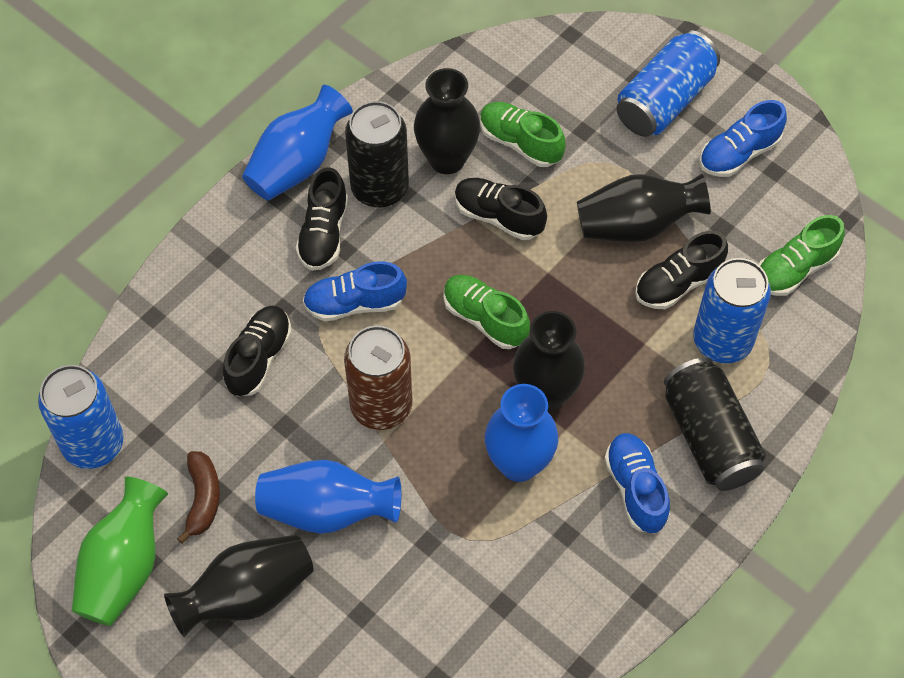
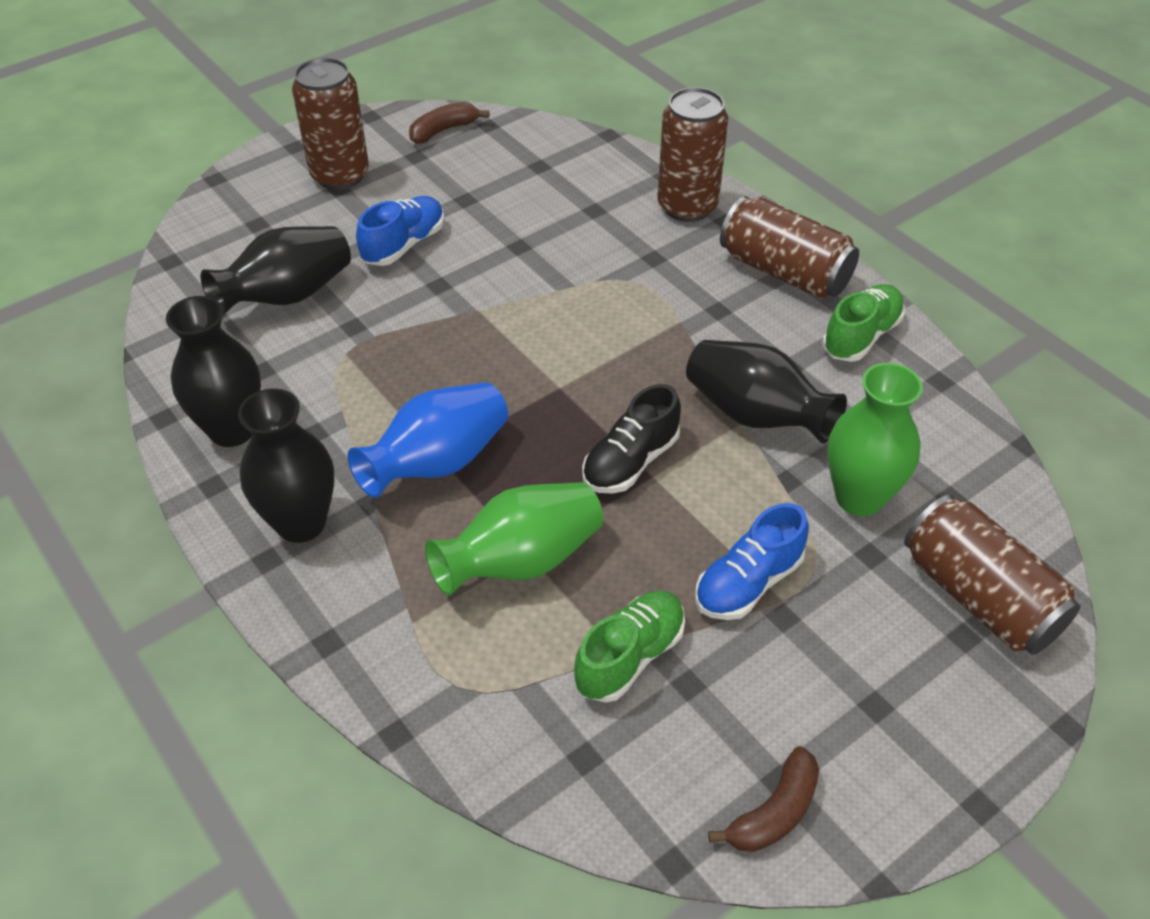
black can: 2 -> 0
black shoe: 4 -> 1
blue can: 3 -> 0
blue shoe: 3 -> 2
blue vase: 3 -> 1
brown banana: 1 -> 2
brown can: 1 -> 4
green shoe: 3 -> 2
green vase: 1 -> 2

